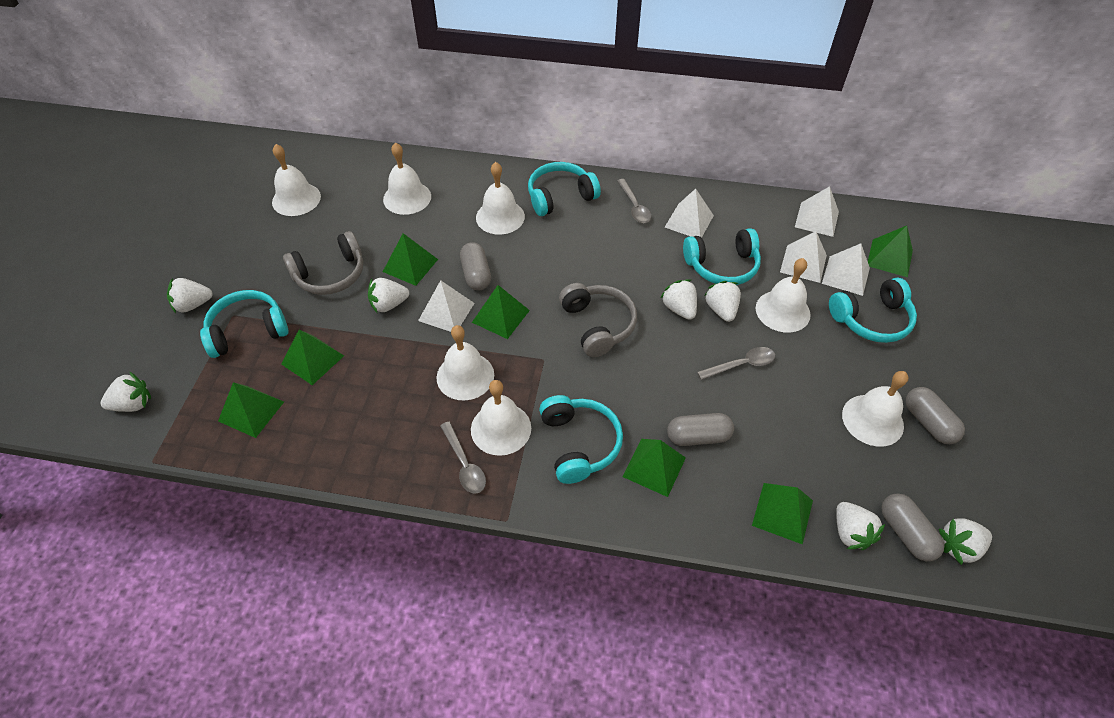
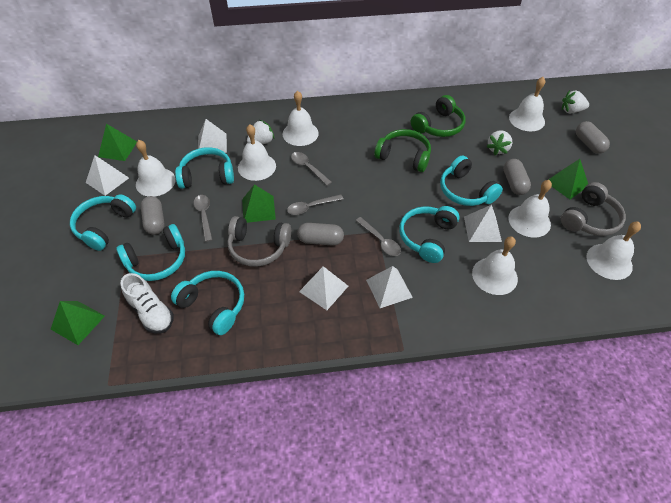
green headphones: 0 -> 2
green pyramid: 7 -> 4
grey spoon: 3 -> 4
turquoise headphones: 5 -> 6
white shoe: 0 -> 1
white strawberry: 7 -> 3

